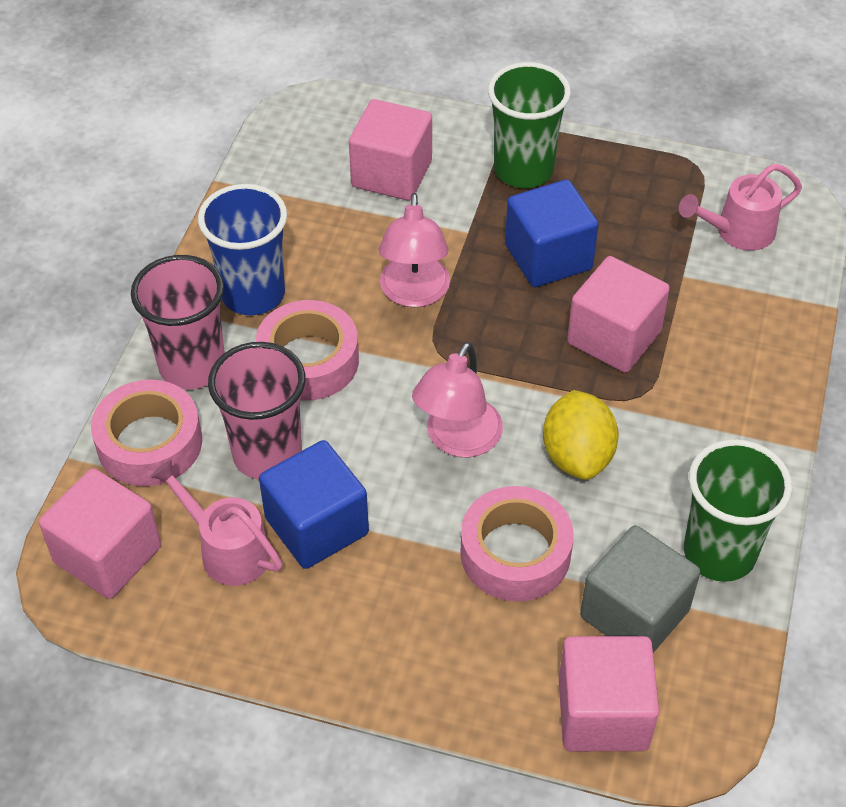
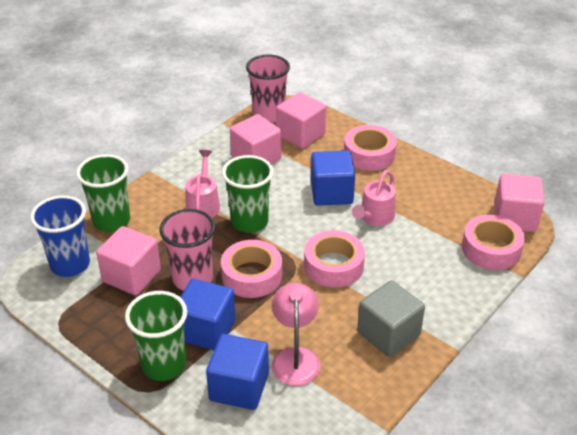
blue cube: 2 -> 3
green cup: 2 -> 3
pink lamp: 2 -> 1
pink tape: 3 -> 4
yellow lemon: 1 -> 0

